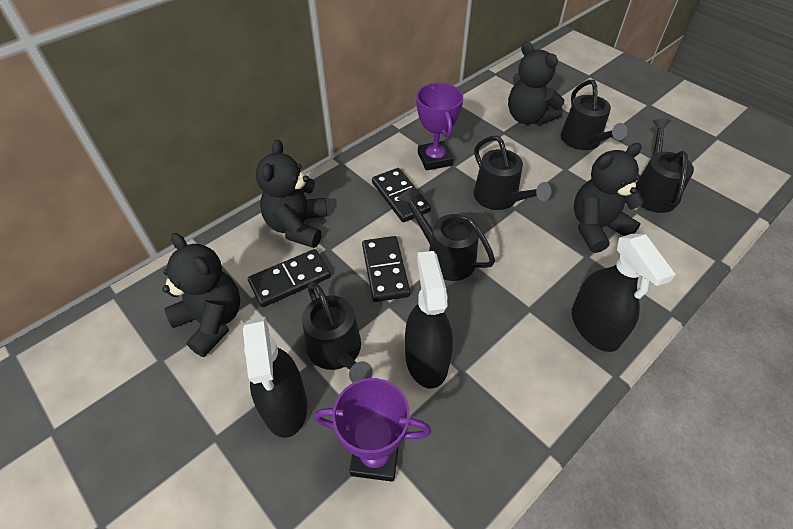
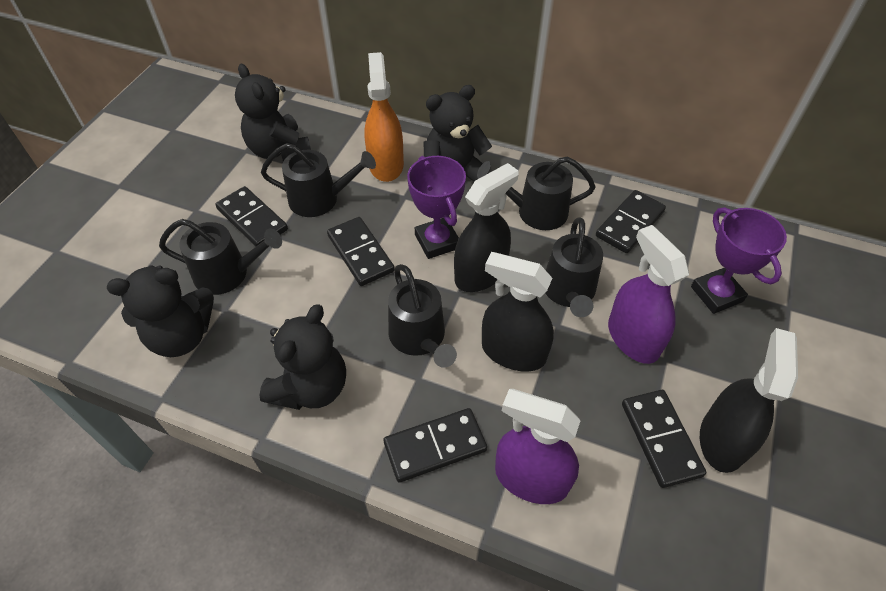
black domino: 3 -> 5
orange spray bottle: 0 -> 1
purple spray bottle: 0 -> 2

